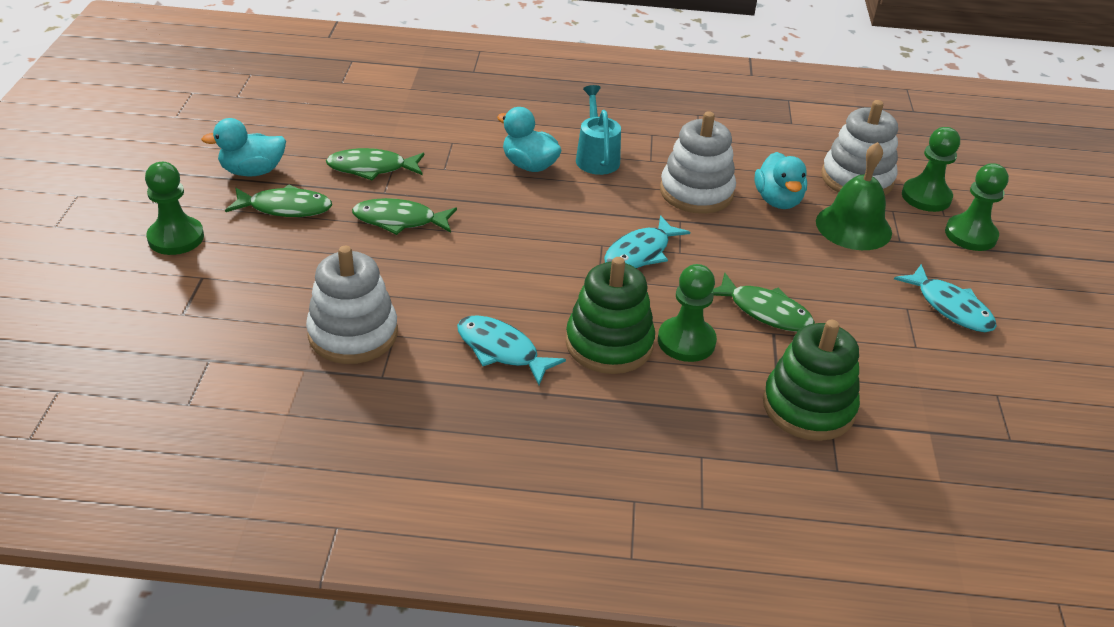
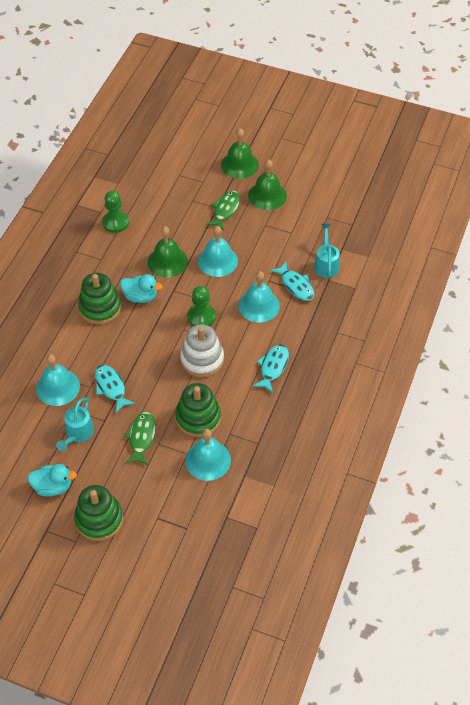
green bell: 1 -> 3
green fish: 4 -> 2
green pawn: 4 -> 2
green stacking toy: 2 -> 3
turquoise bell: 0 -> 4
turquoise duck: 3 -> 2
turquoise watering can: 1 -> 2
white stacking toy: 3 -> 1

